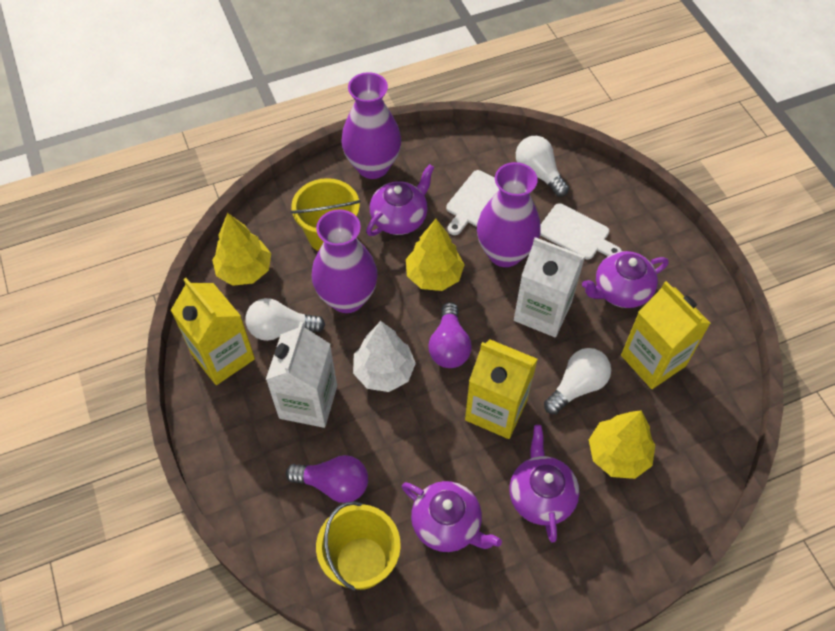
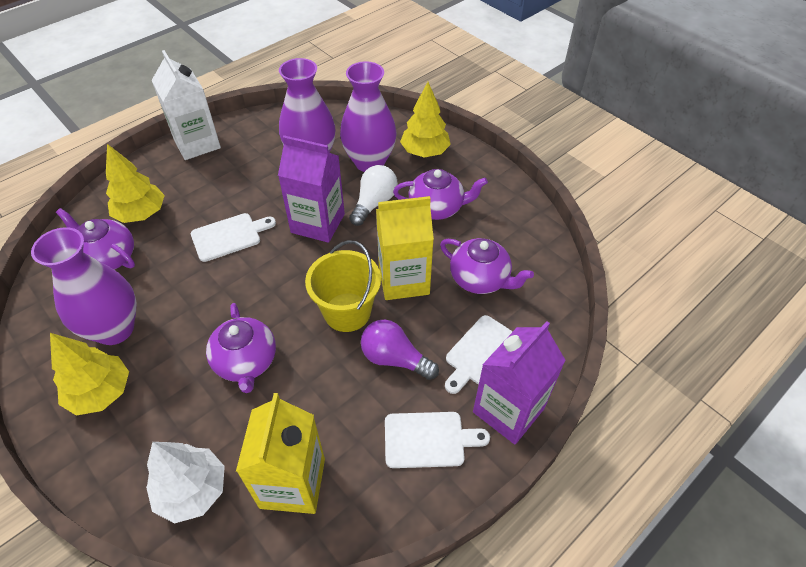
purple carton: 0 -> 2
purple light bulb: 2 -> 1
white carton: 2 -> 1
white cutting board: 2 -> 3
white light bulb: 3 -> 1
yellow bucket: 2 -> 1
yellow carton: 3 -> 2

